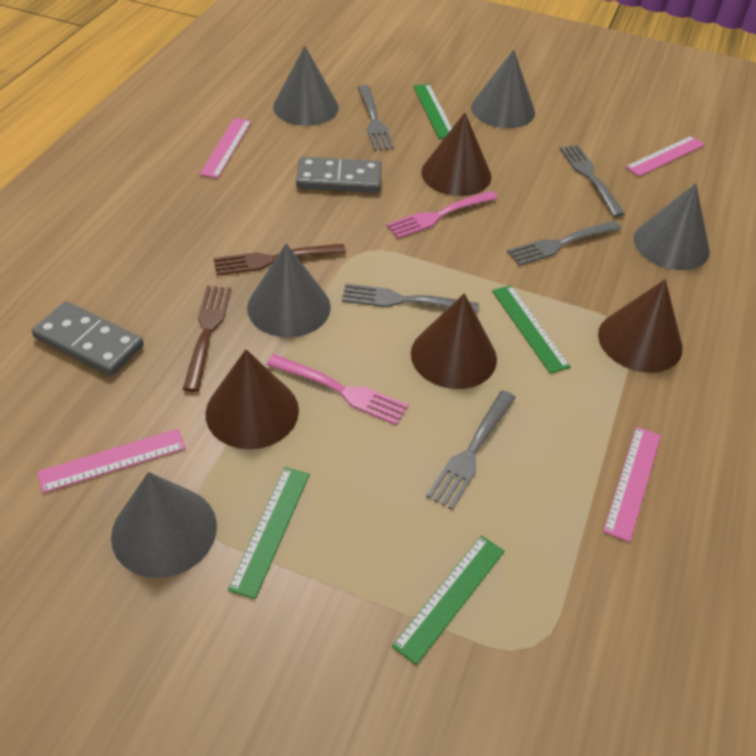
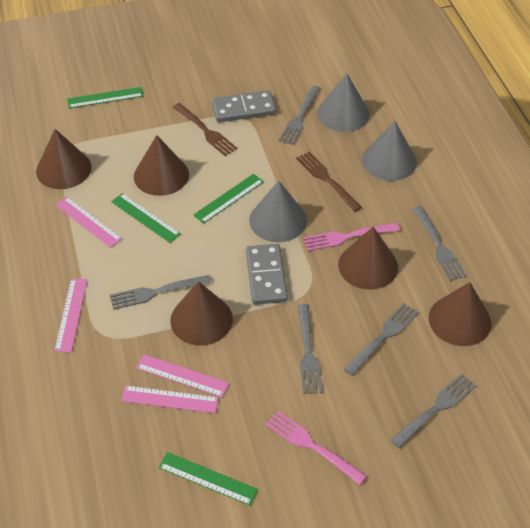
brown cone: 4 -> 5
grey cone: 5 -> 3
grey fork: 5 -> 6

